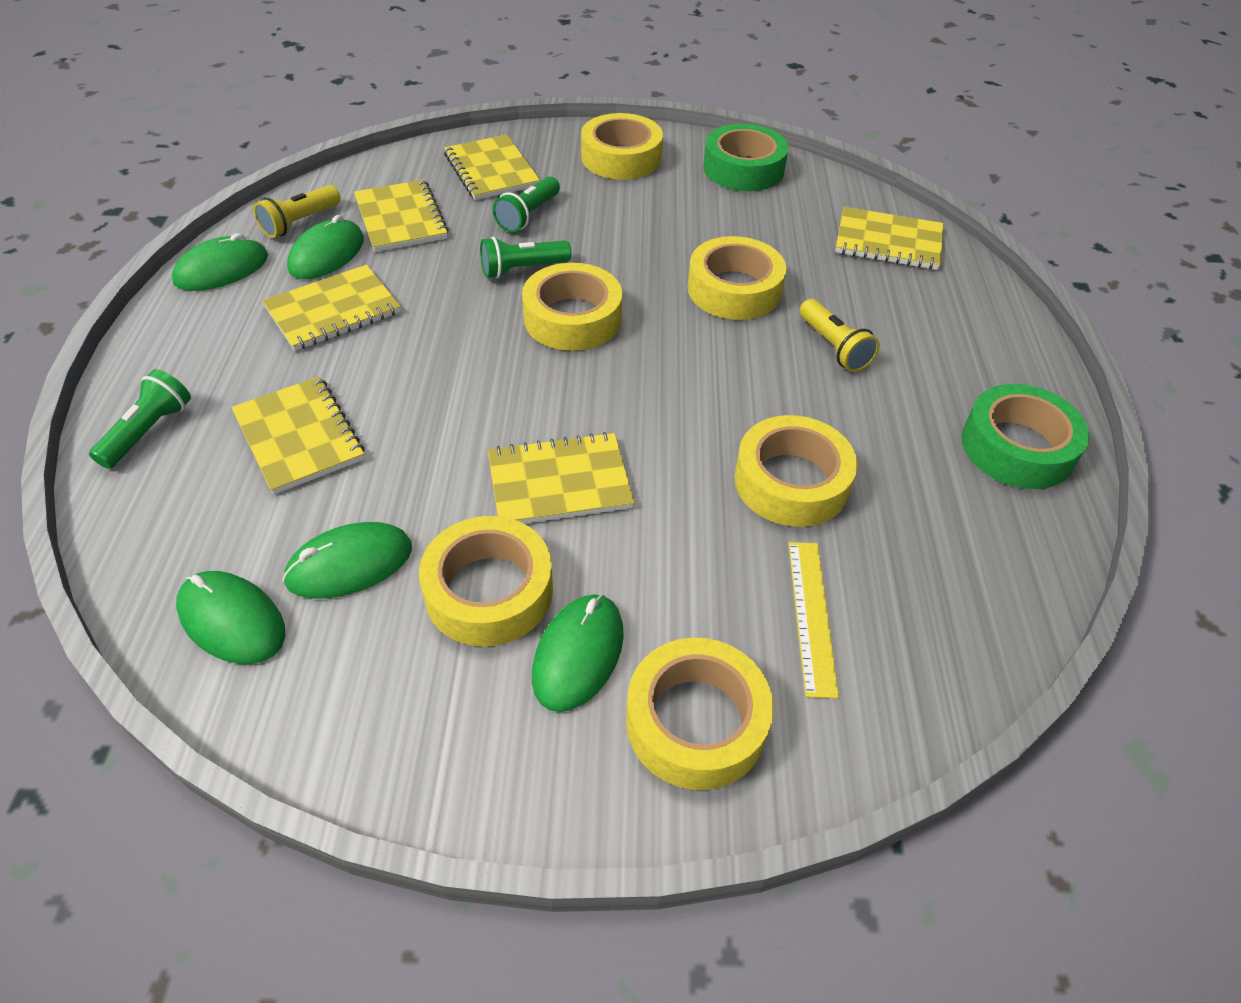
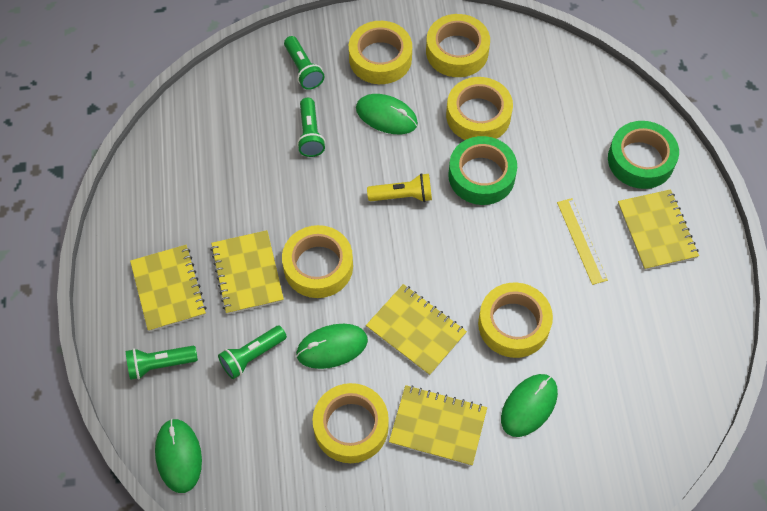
green flashlight: 3 -> 4
green mouse: 5 -> 4
yellow flashlight: 2 -> 1
yellow notebook: 6 -> 5

